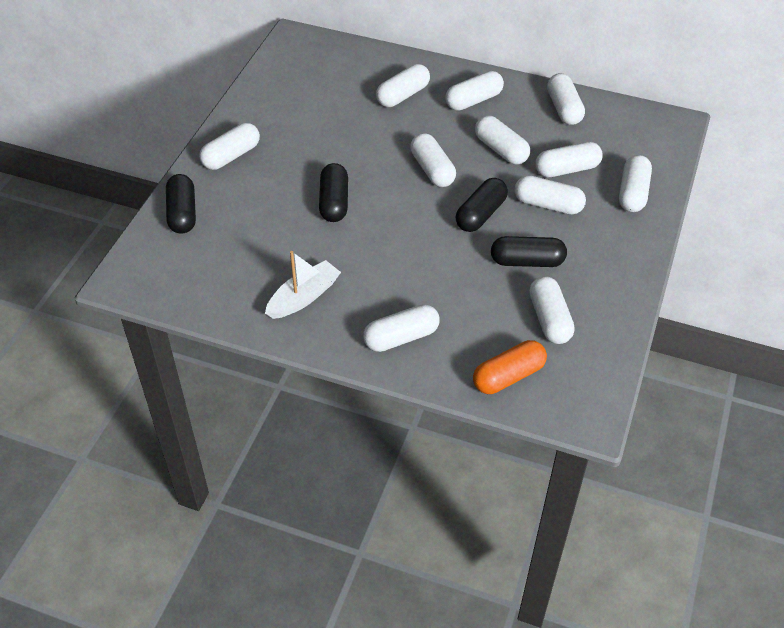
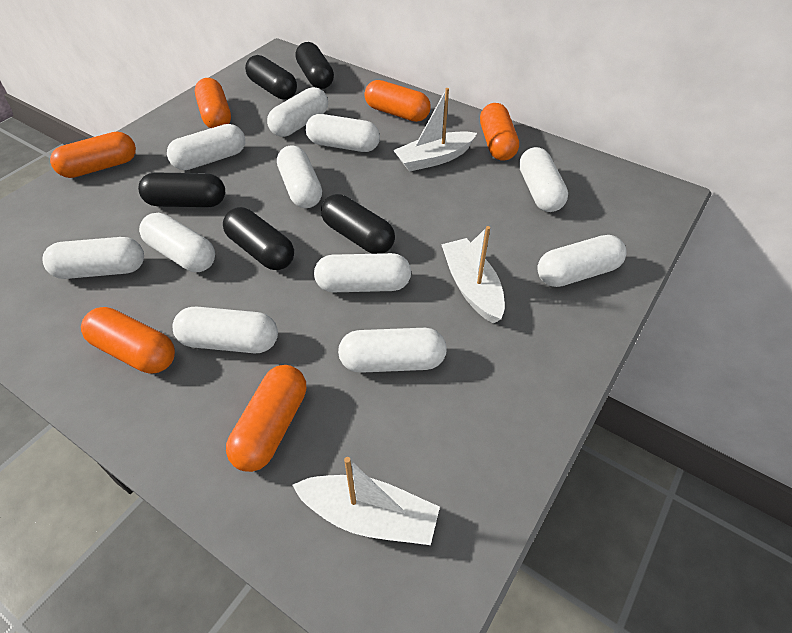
black capsule: 4 -> 5
orange capsule: 1 -> 6
white boat: 1 -> 3

